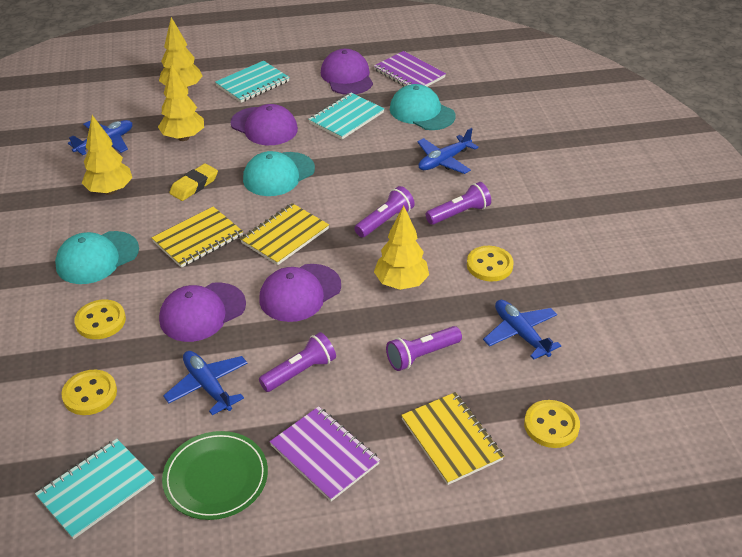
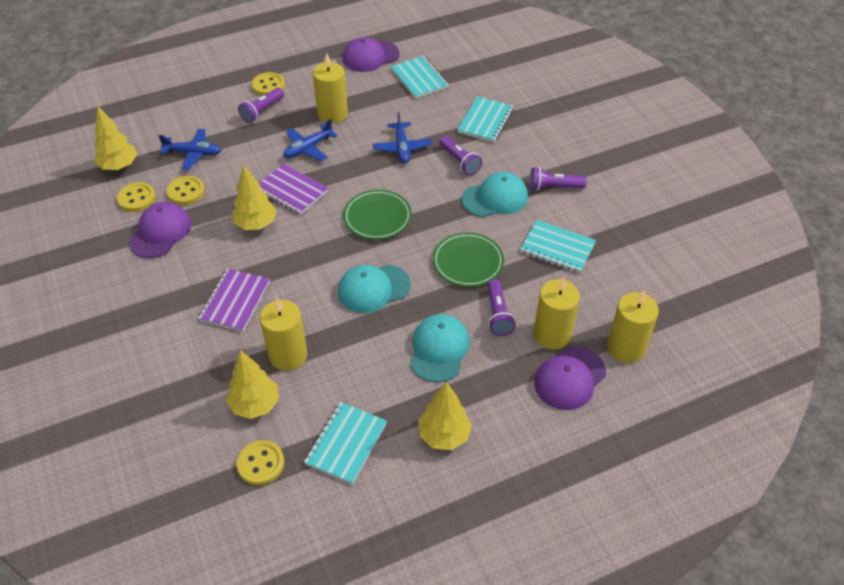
blue plane: 4 -> 3
green plate: 1 -> 2
purple cap: 4 -> 3
turquoise notebook: 3 -> 4
yellow candle: 0 -> 4
yellow eraser: 1 -> 0
yellow notebook: 3 -> 0

